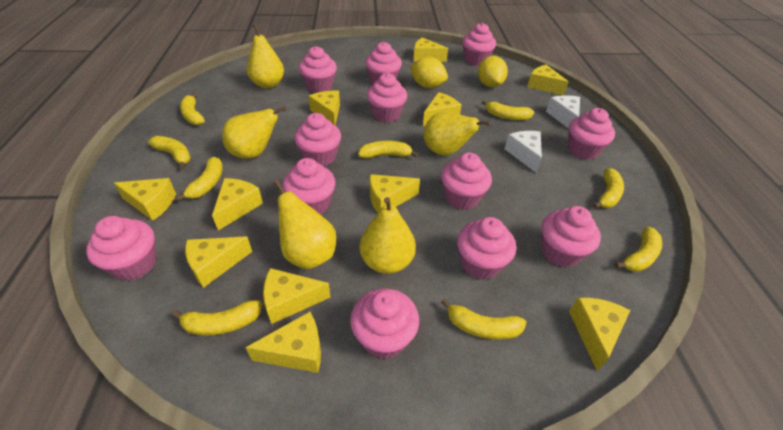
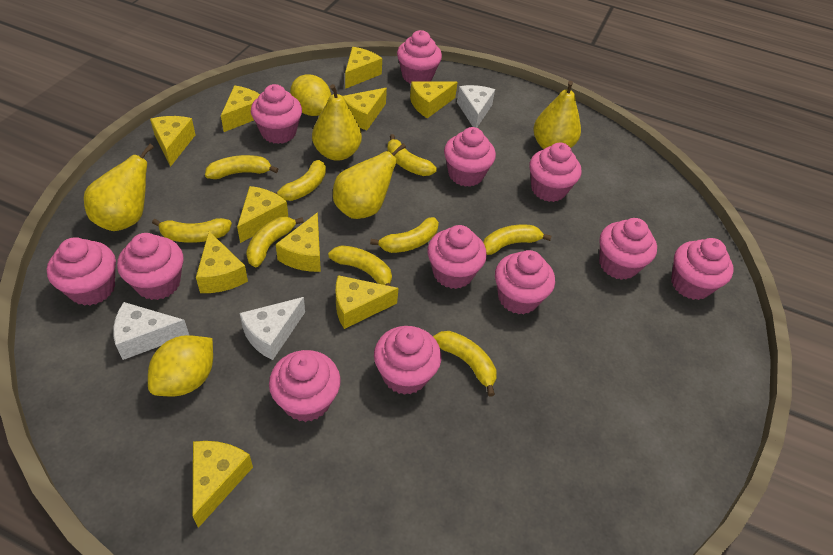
white cheese: 2 -> 3
yellow cheese: 11 -> 10
yellow pear: 5 -> 4

